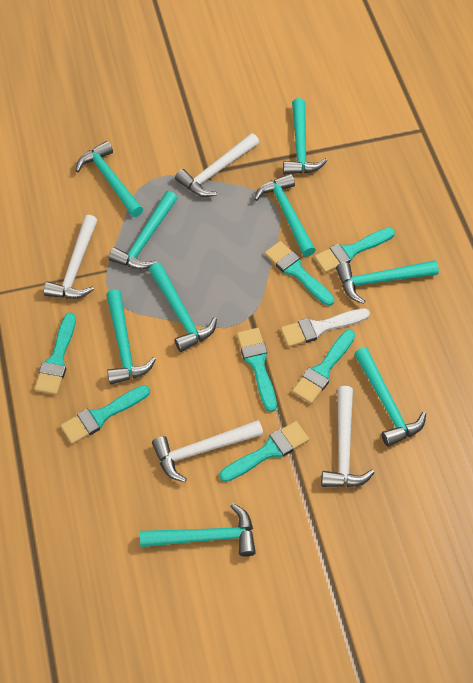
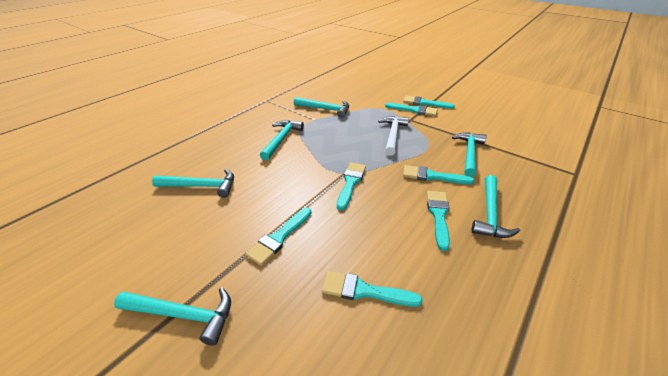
turquoise hammer: 9 -> 6
white brush: 1 -> 0
white hammer: 4 -> 1

